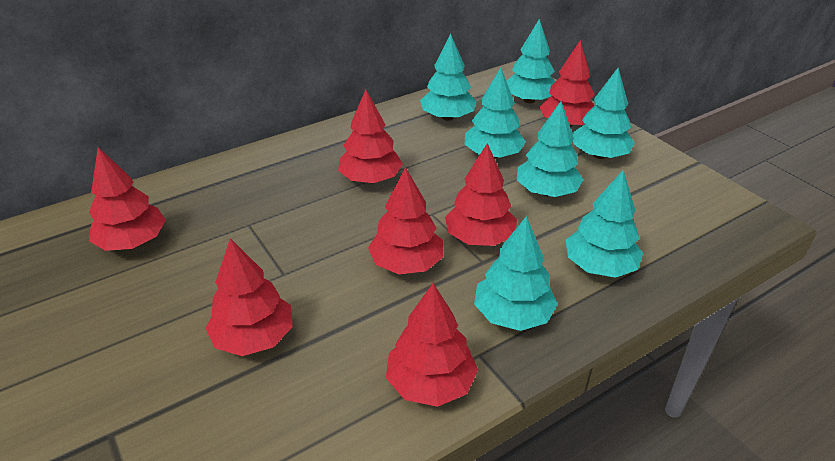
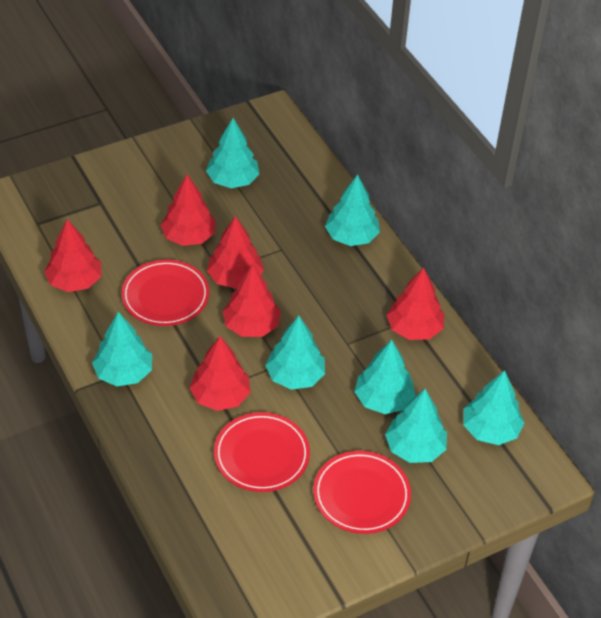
red plate: 0 -> 3
red tree: 7 -> 6

